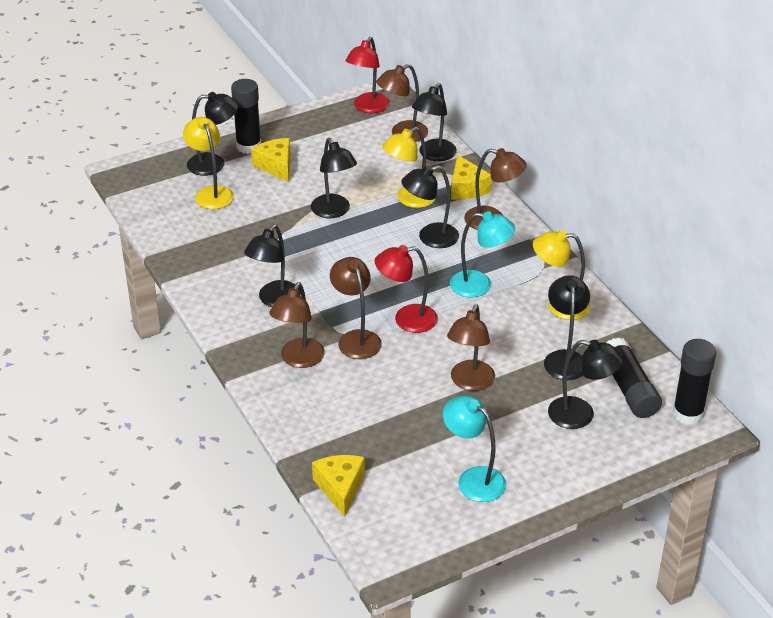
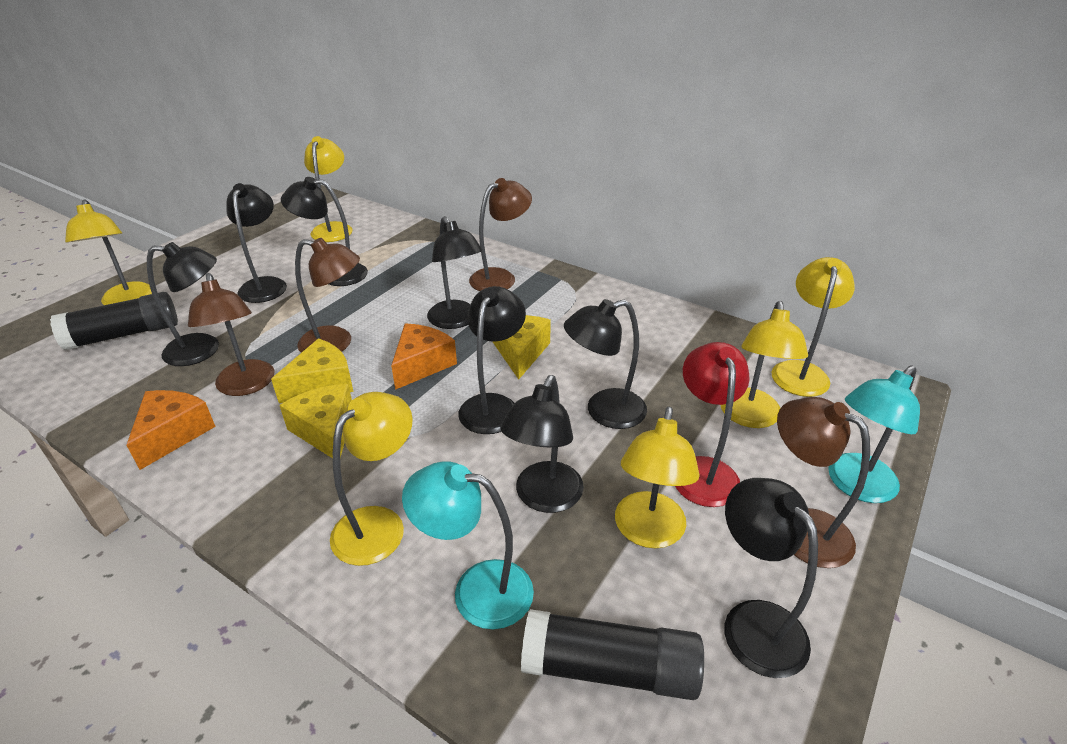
black glue stick: 3 -> 2
black lamp: 7 -> 8
brown lamp: 5 -> 4
orange cheese: 0 -> 2
red lamp: 2 -> 1
yellow lamp: 3 -> 6

